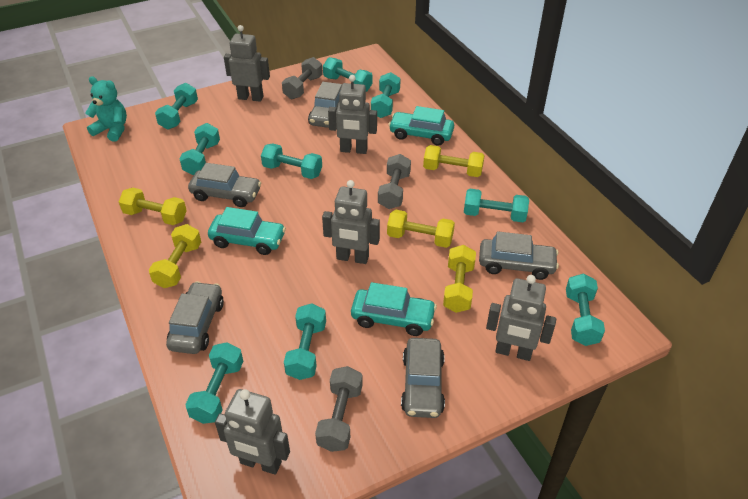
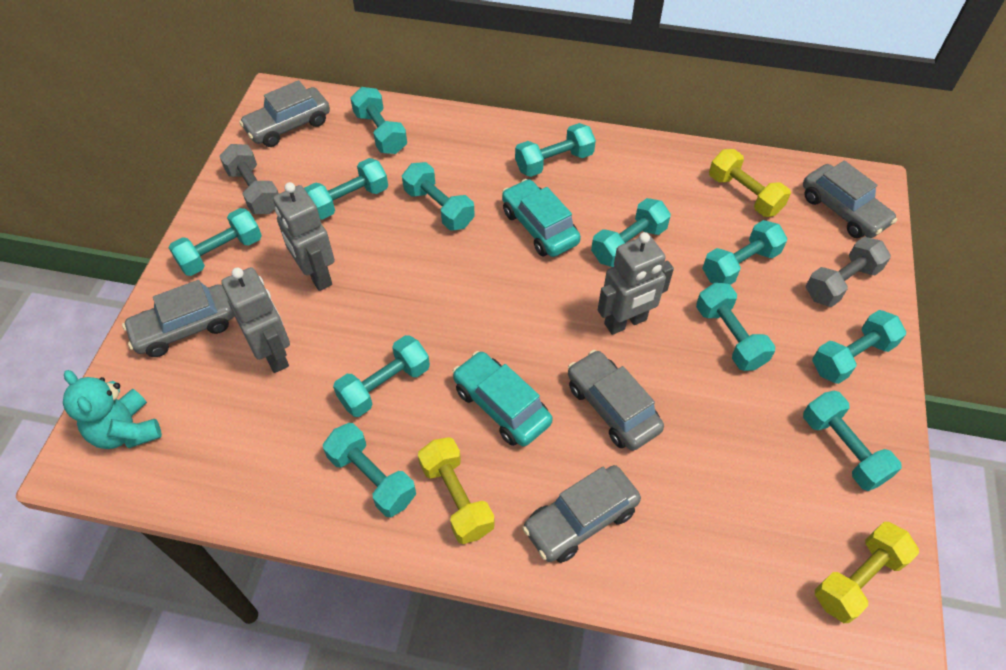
grey dumbbell: 3 -> 2
grey robot: 5 -> 3
turquoise car: 3 -> 2
turquoise dumbbell: 9 -> 12
yellow dumbbell: 5 -> 3

